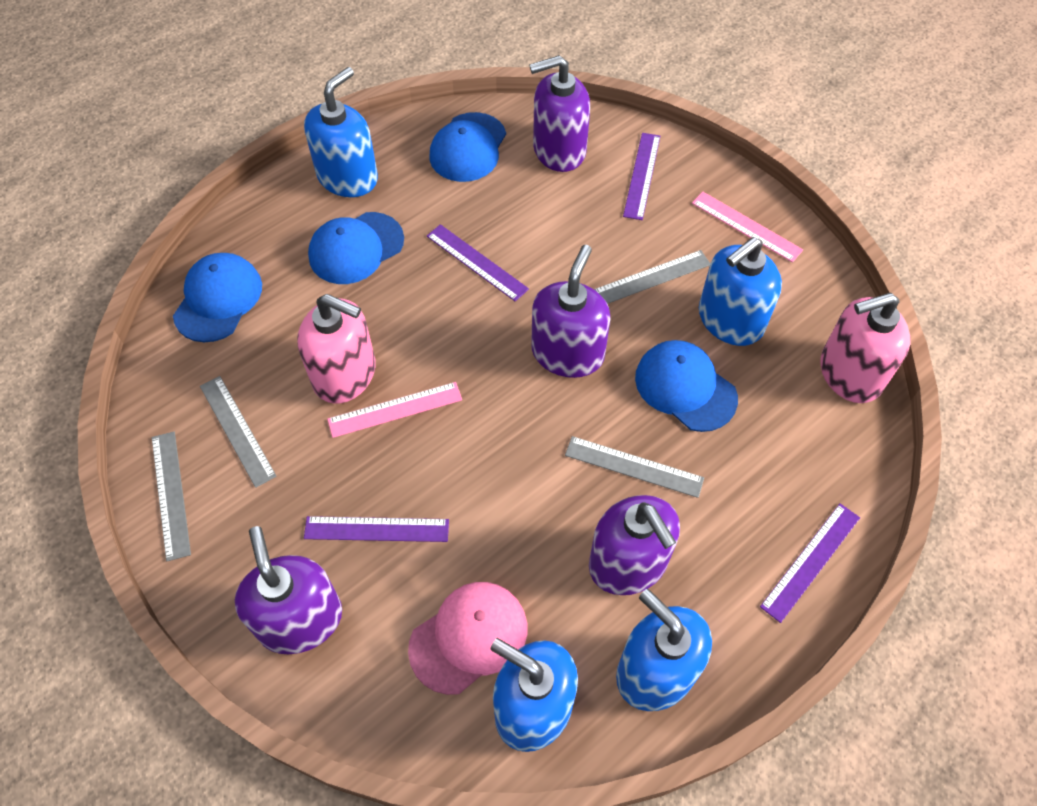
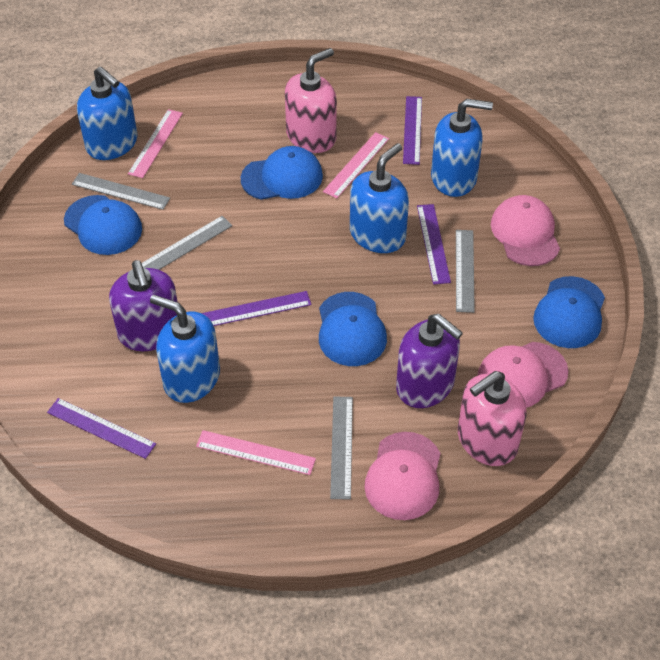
pink cap: 1 -> 3
pink ruler: 2 -> 3
purple soap dispenser: 4 -> 2

